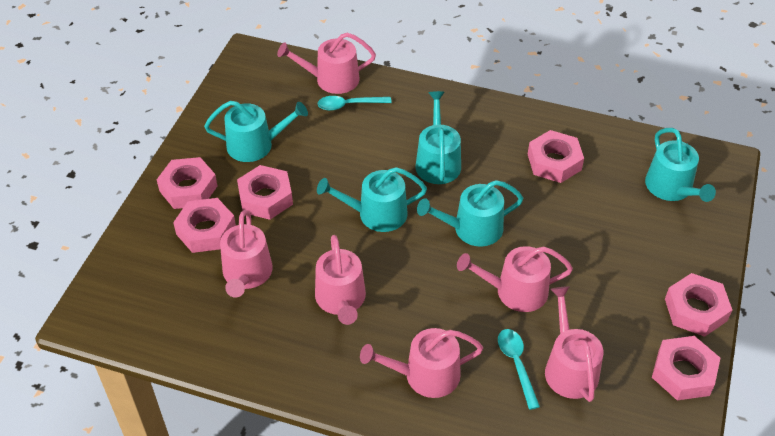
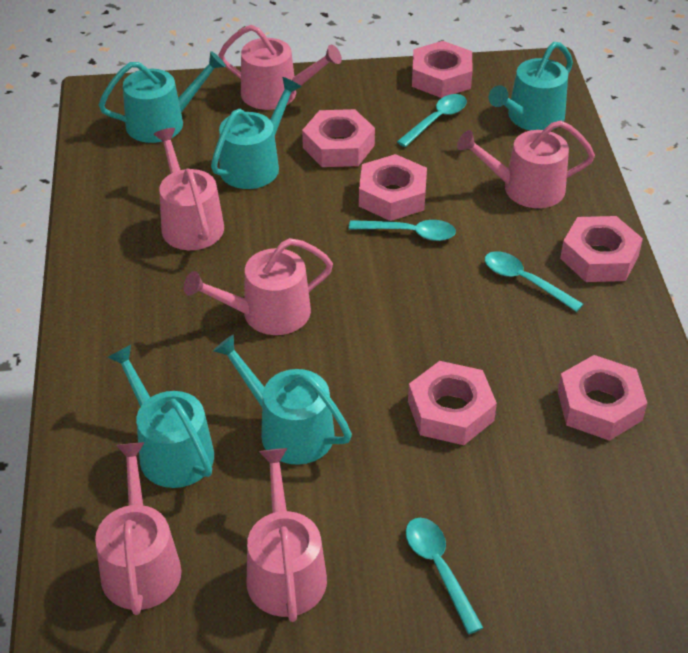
turquoise spoon: 2 -> 4

